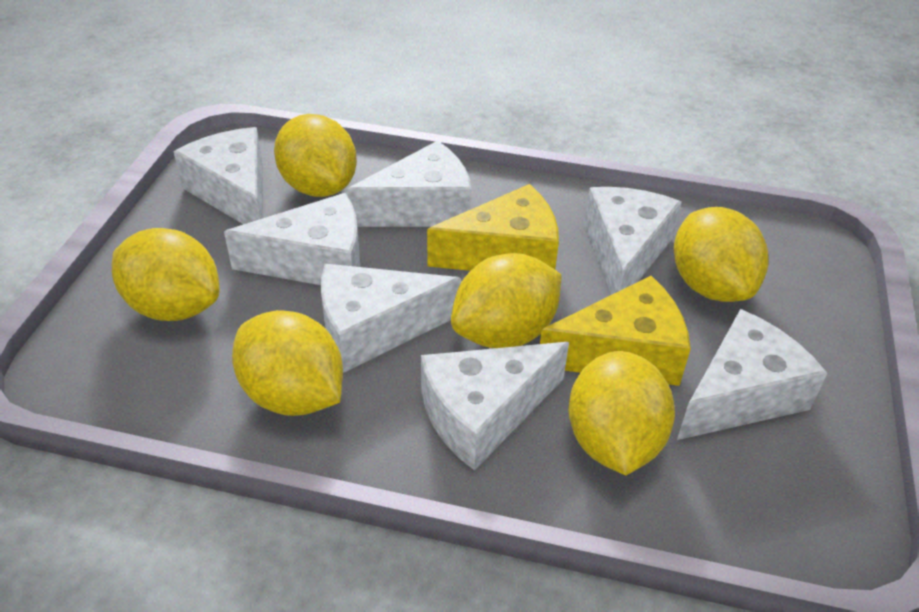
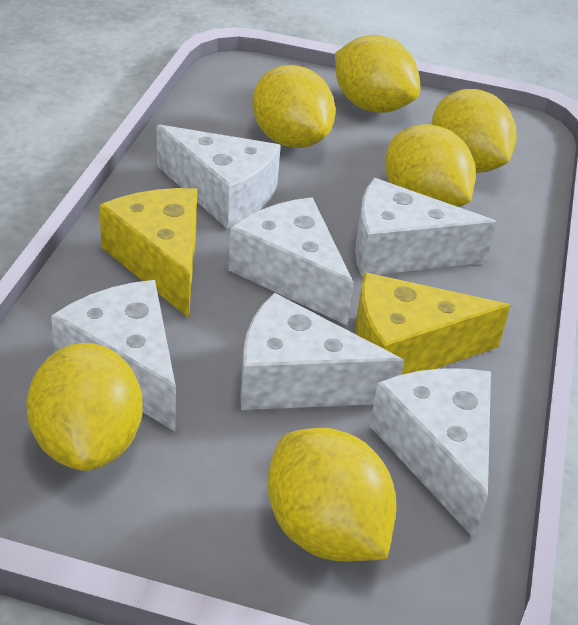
white cheese: 7 -> 6

